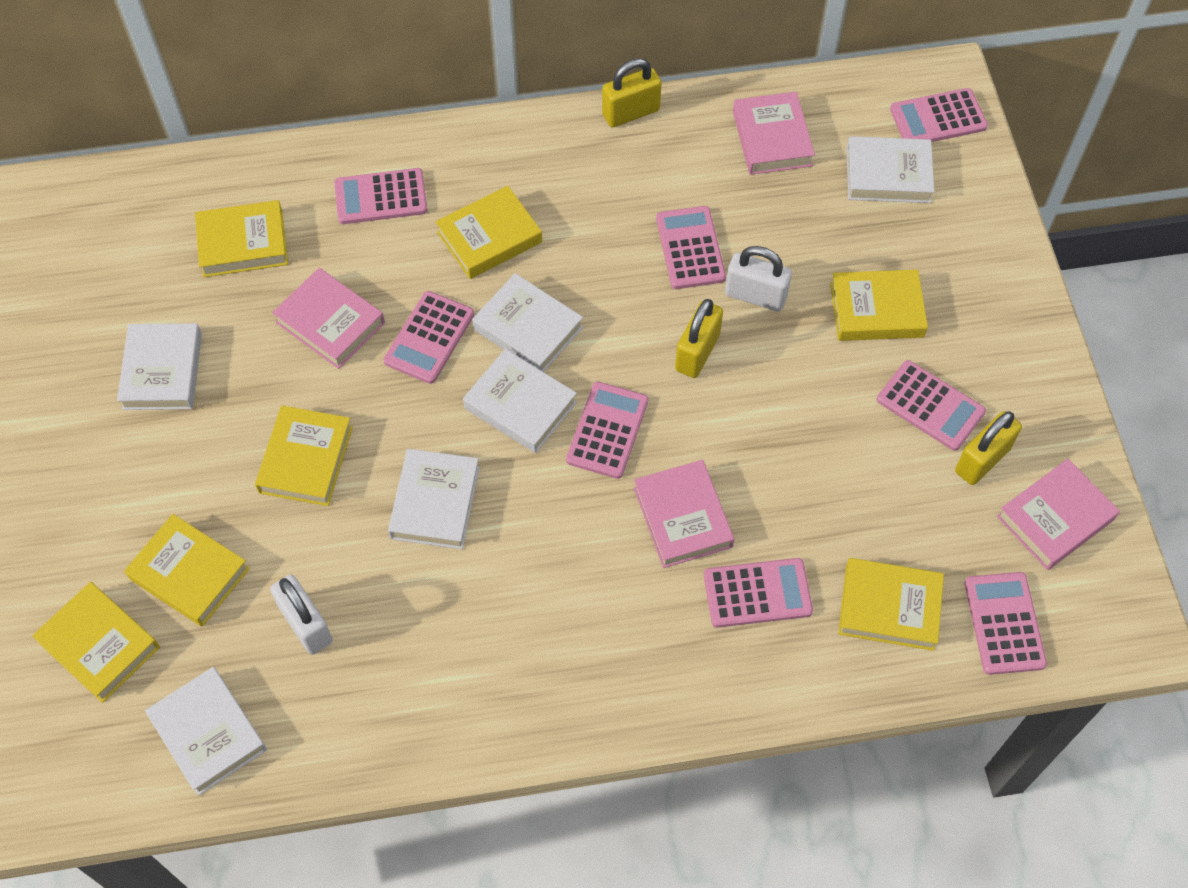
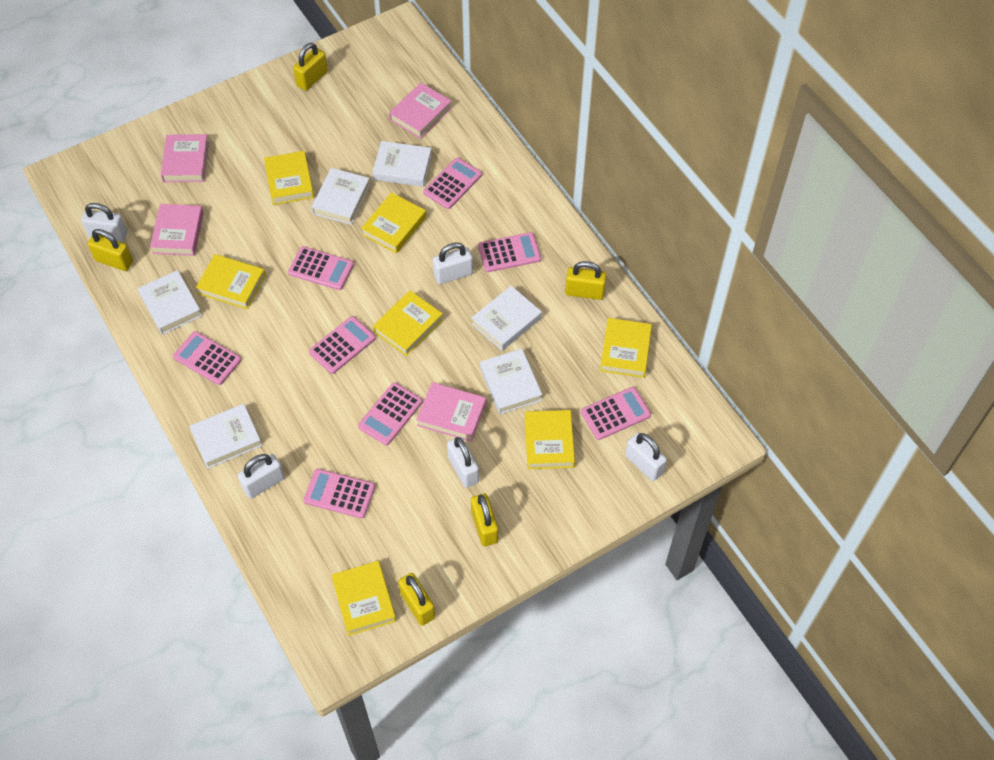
white padlock: 2 -> 5
yellow padlock: 3 -> 5

